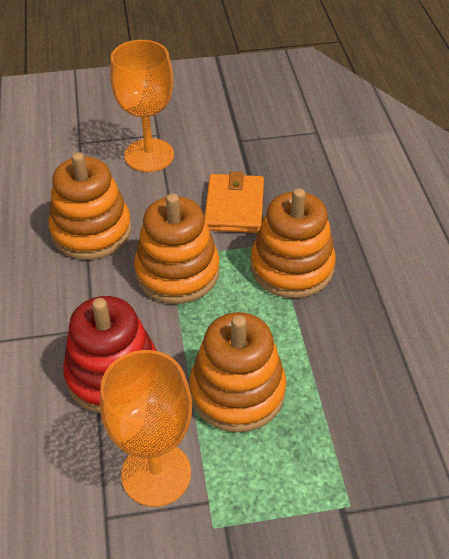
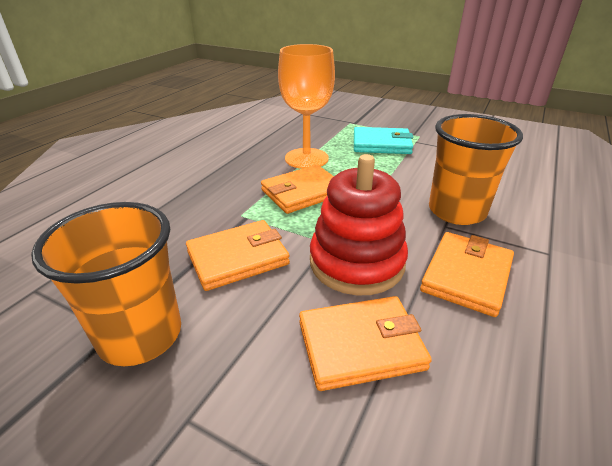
orange cup: 0 -> 2
orange goblet: 2 -> 1
orange stacking toy: 4 -> 0
orange wallet: 1 -> 4
turquoise wallet: 0 -> 1

